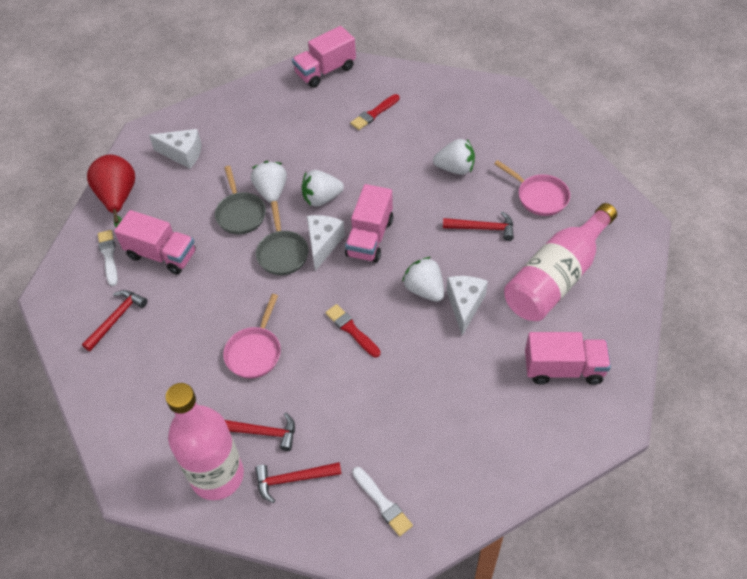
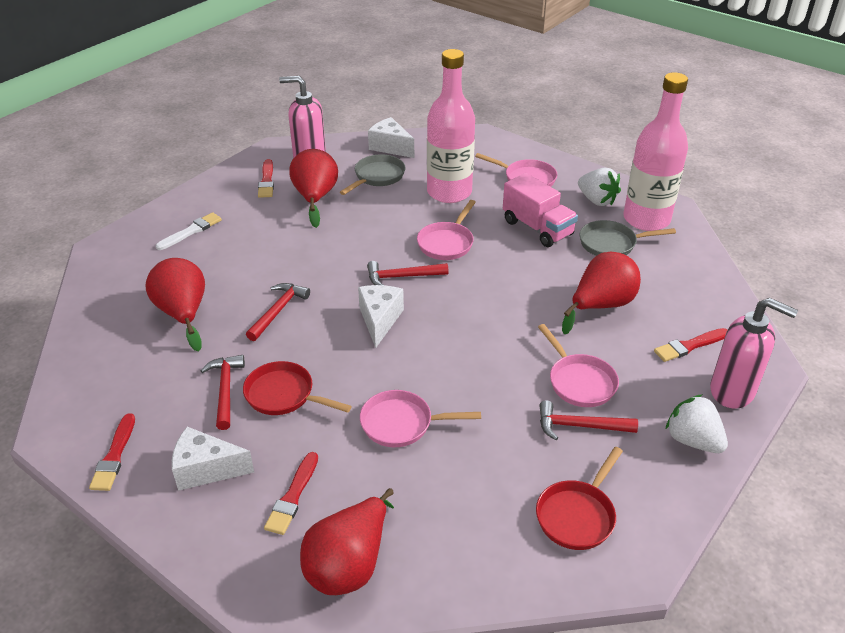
pink pan: 2 -> 4
pink soap dispenser: 0 -> 2
pink truck: 4 -> 1
red brush: 2 -> 4
red pan: 0 -> 2
red pear: 1 -> 4
white brush: 2 -> 1
white strawberry: 4 -> 2

